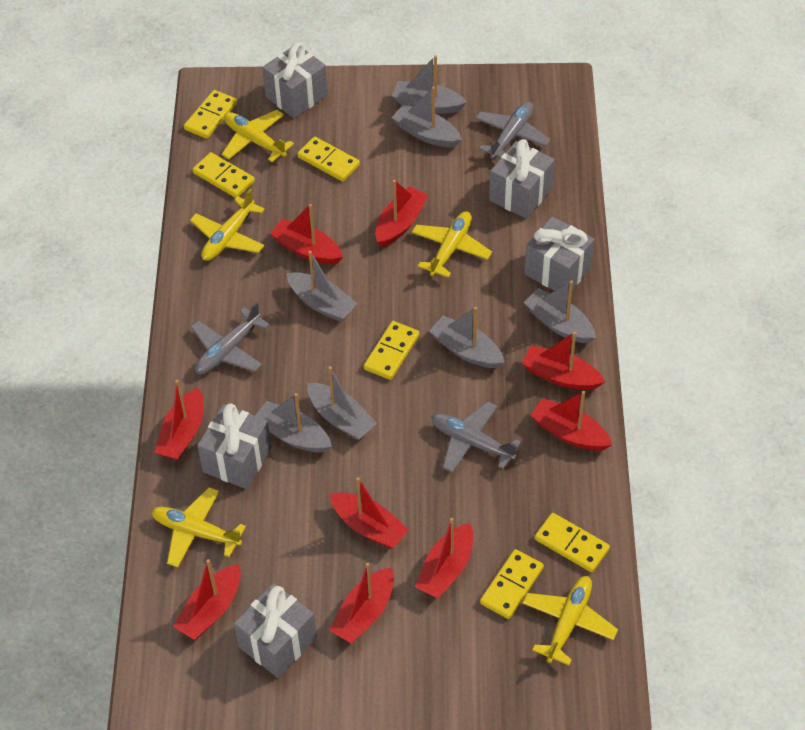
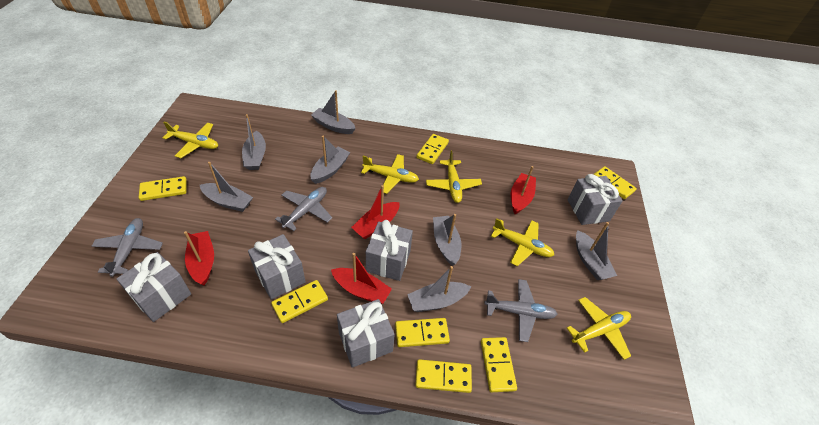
red boat: 9 -> 4
yellow domino: 6 -> 7

